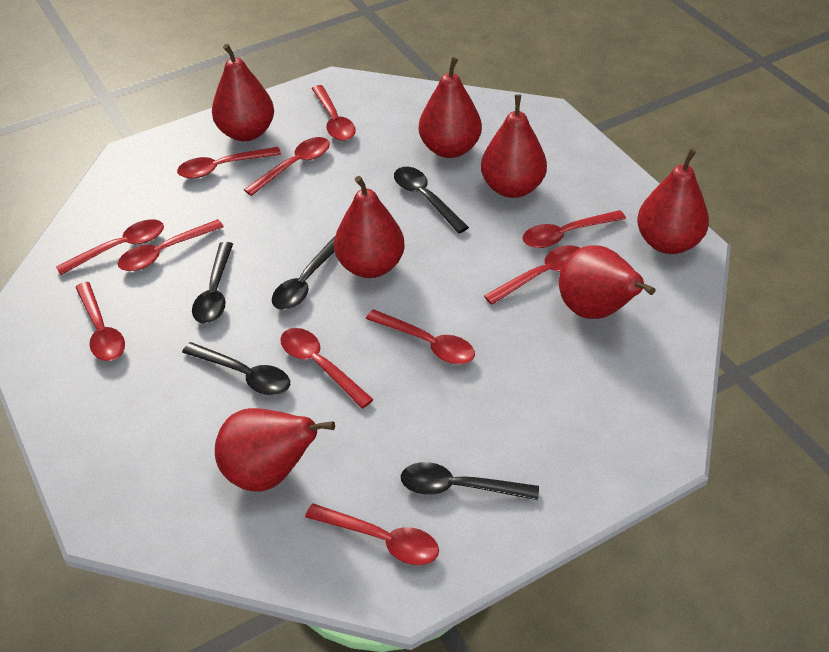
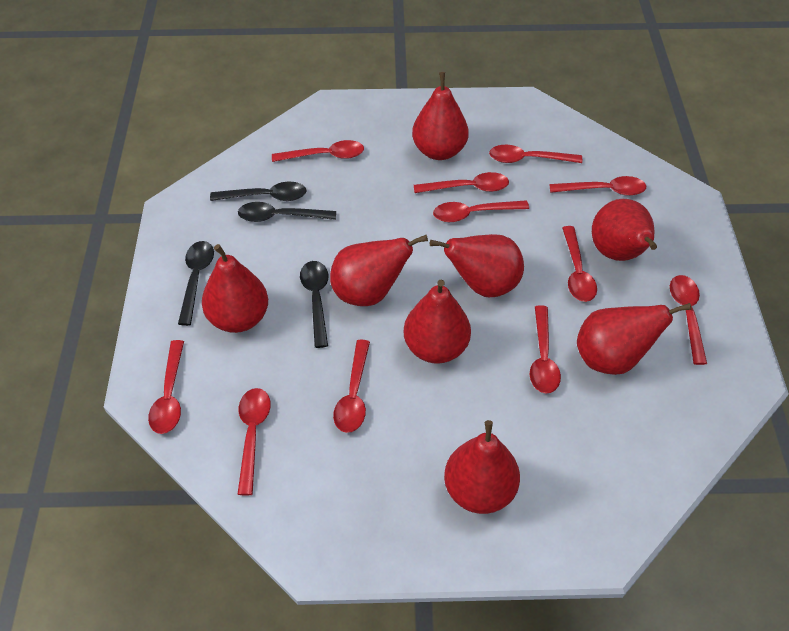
black spoon: 5 -> 4
red pear: 7 -> 8

